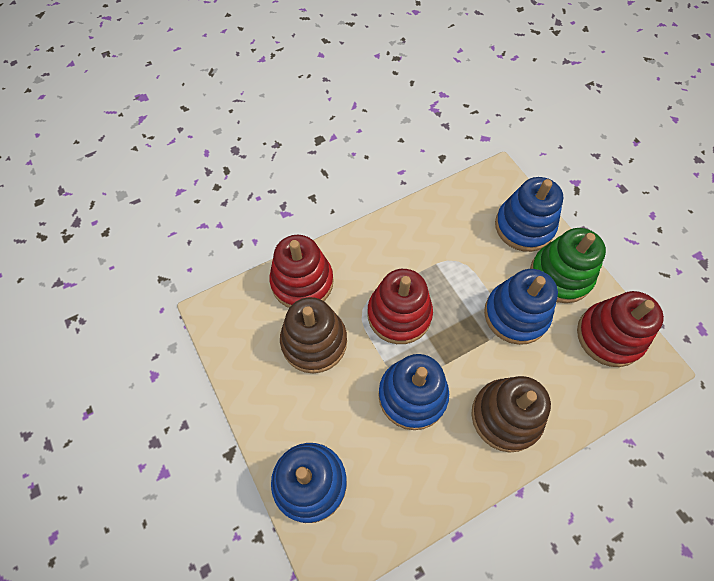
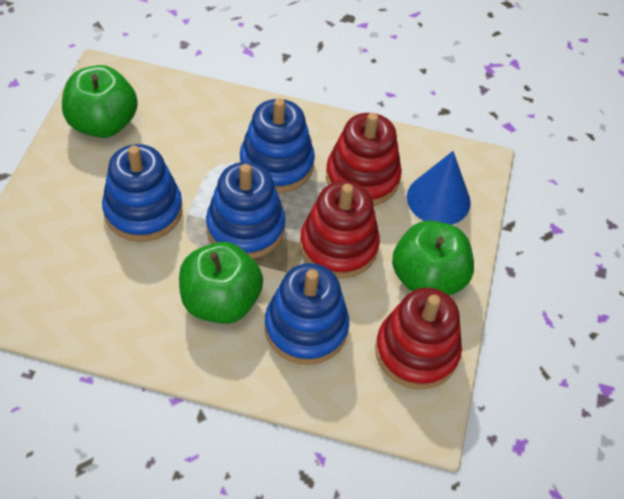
blue cone: 0 -> 1
brown stacking toy: 2 -> 0
green apple: 0 -> 3
green stacking toy: 1 -> 0

